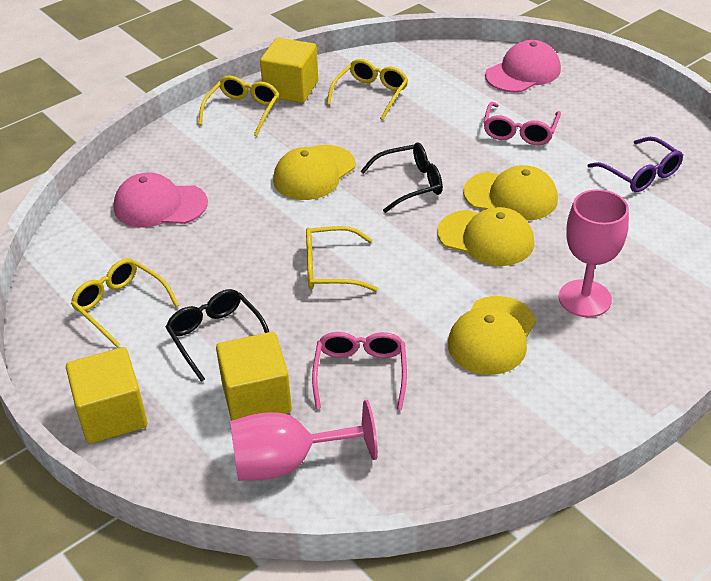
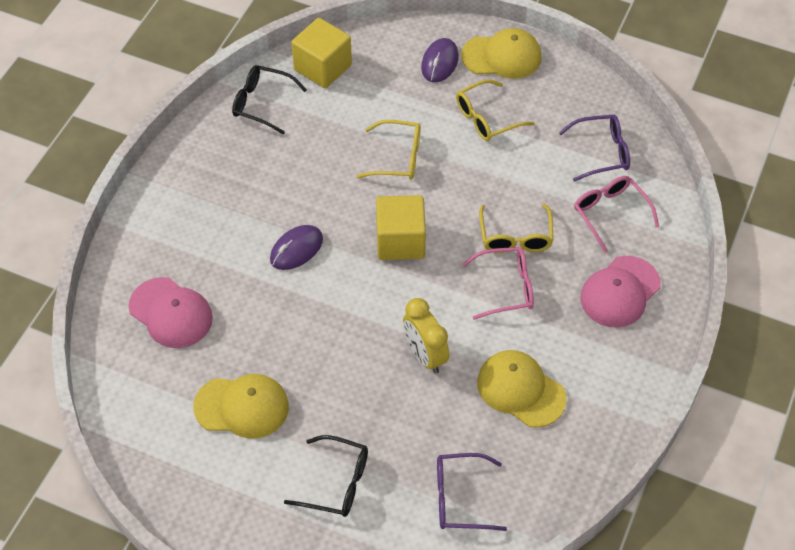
pink goblet: 2 -> 0
purple glasses: 1 -> 2
purple mouse: 0 -> 2
yellow cap: 4 -> 3
yellow clock: 0 -> 1
yellow cube: 3 -> 2
yellow glasses: 4 -> 3

